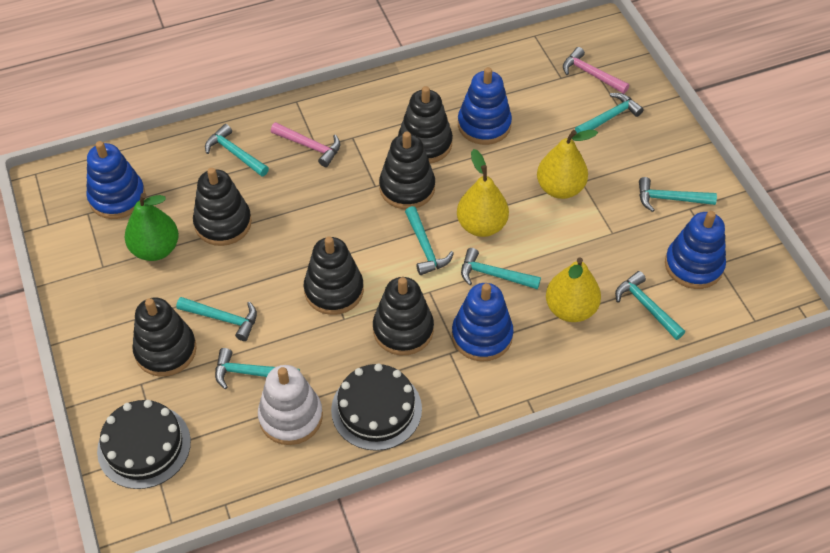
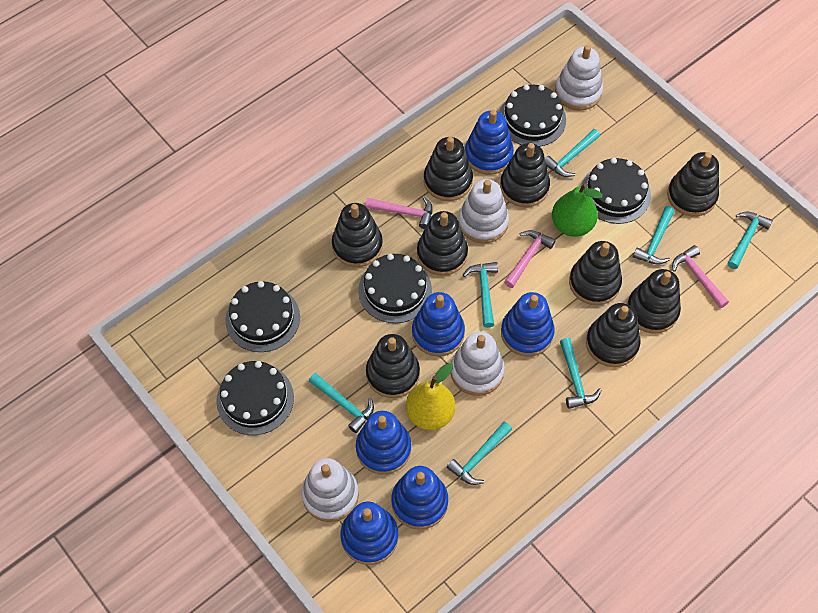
black cake: 2 -> 5
black stacking toy: 6 -> 9
blue stacking toy: 4 -> 6
pink hammer: 2 -> 3
turquoise hammer: 8 -> 7
white stacking toy: 1 -> 4
yellow pear: 3 -> 1

